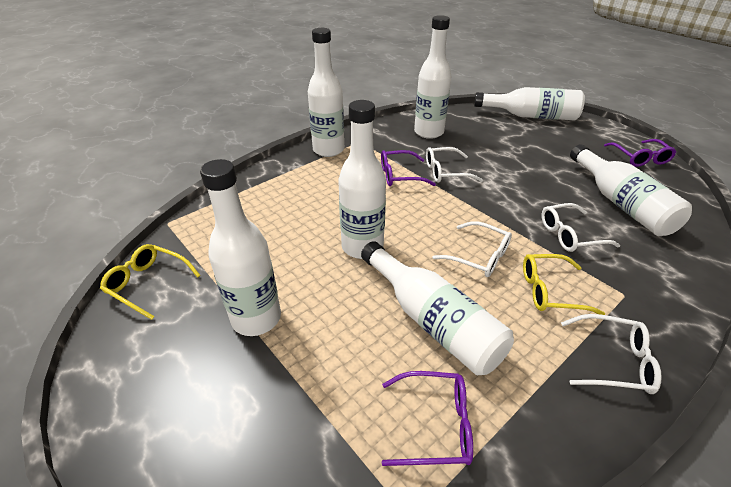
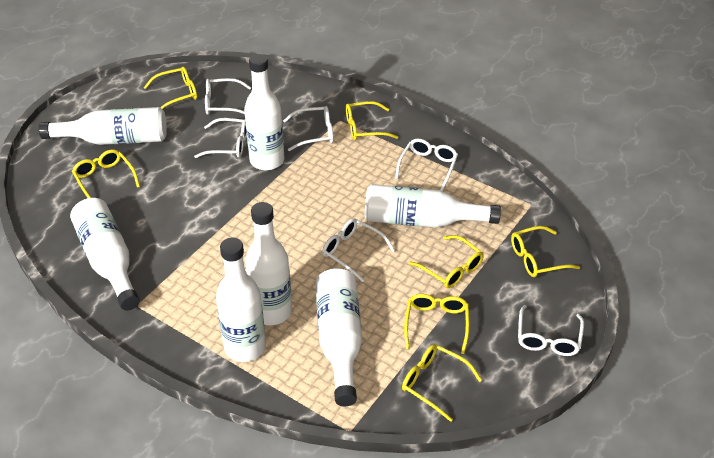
purple glasses: 3 -> 0
white glasses: 4 -> 6
yellow glasses: 2 -> 7

